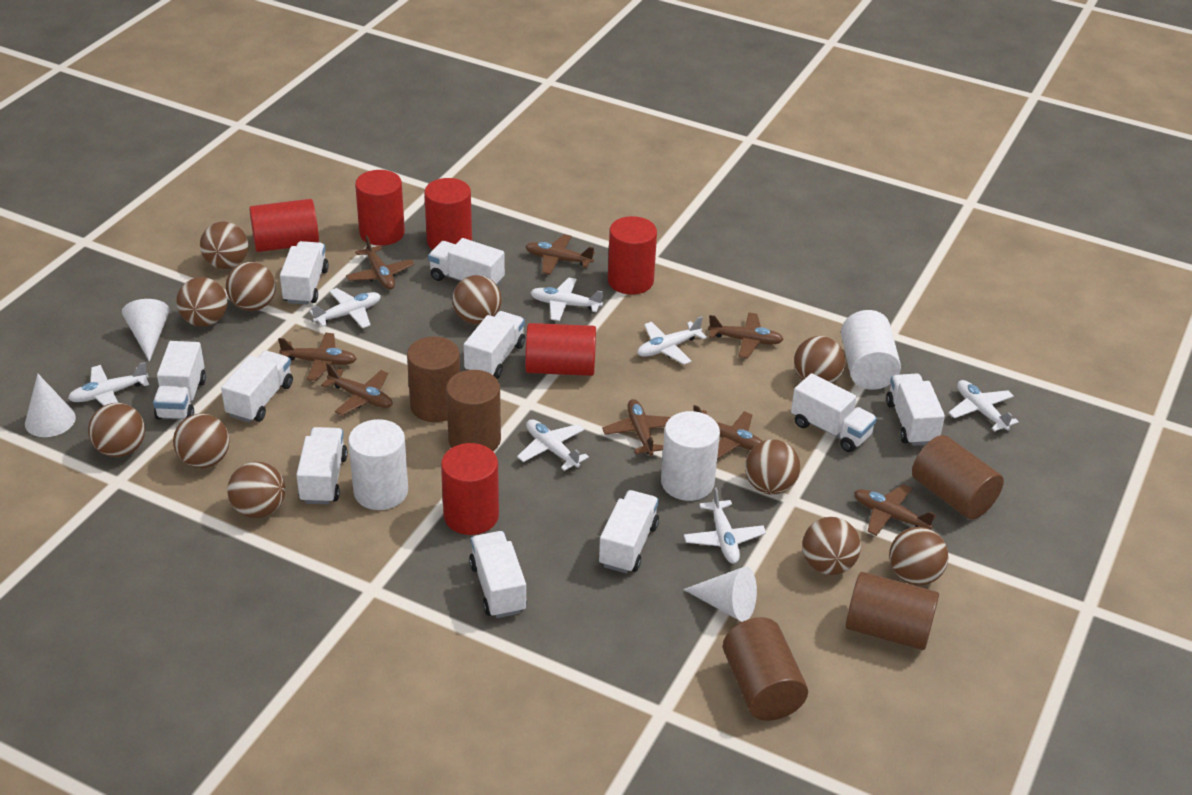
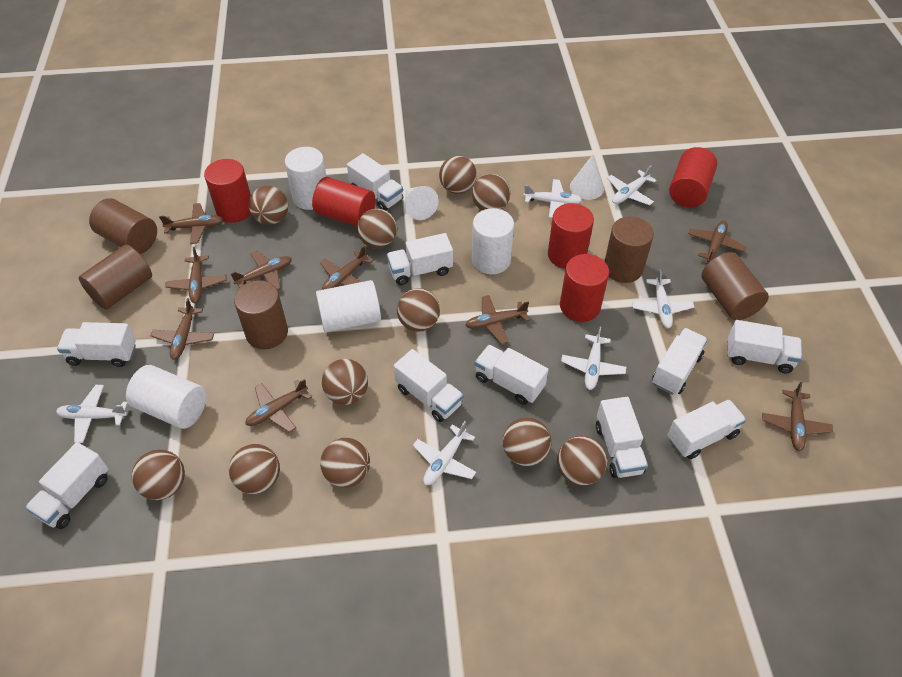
brown plane: 8 -> 9
red cylinder: 6 -> 5
white cone: 3 -> 2
white cylinder: 3 -> 4
white plane: 7 -> 6

